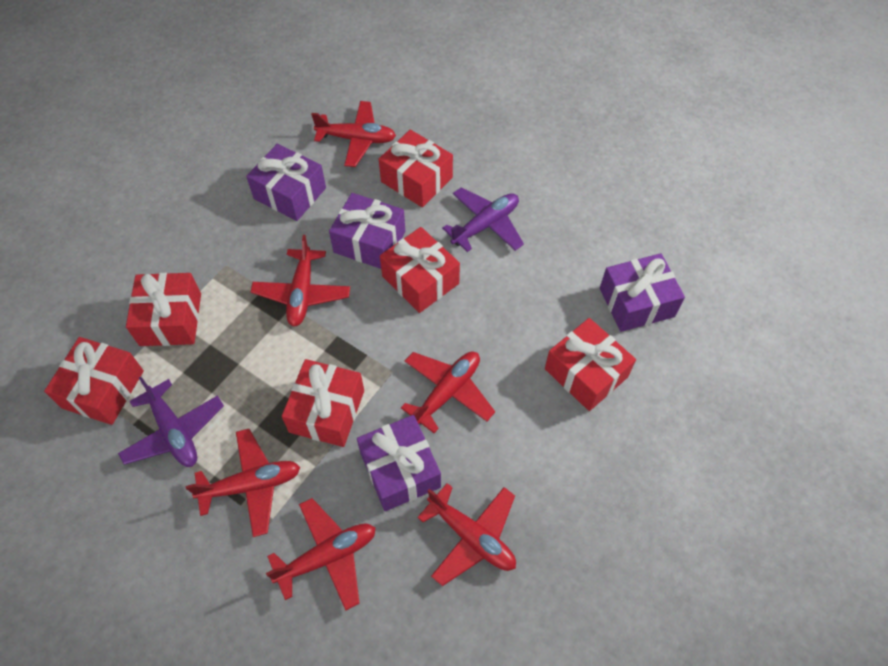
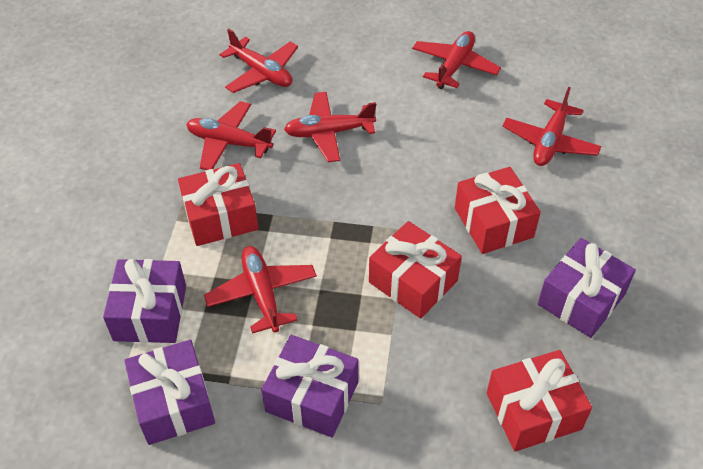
purple plane: 2 -> 0
red gift: 6 -> 4

